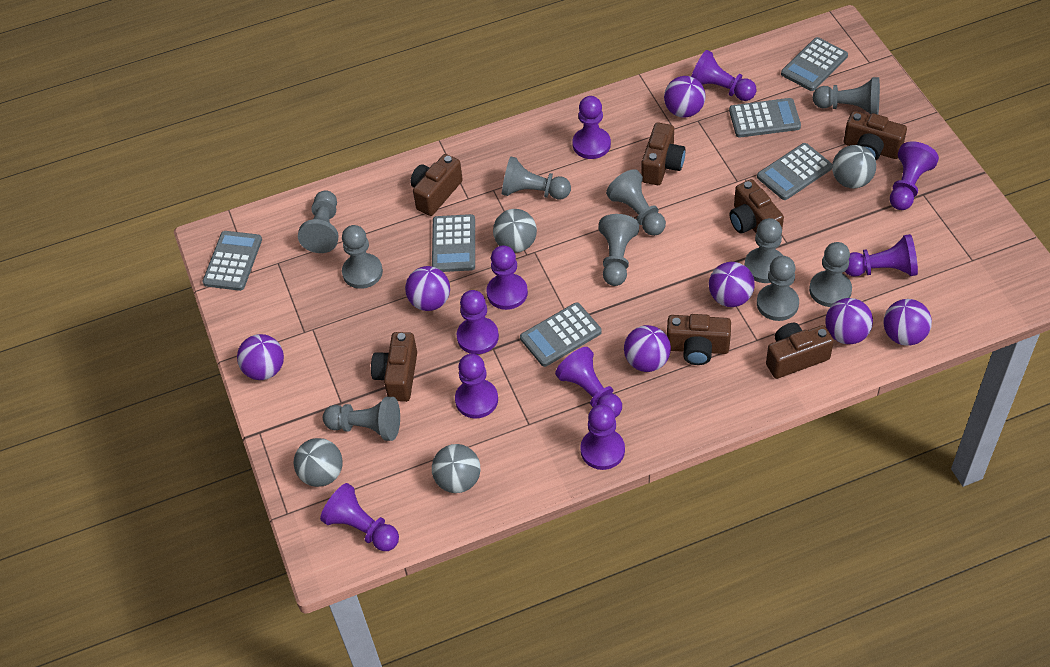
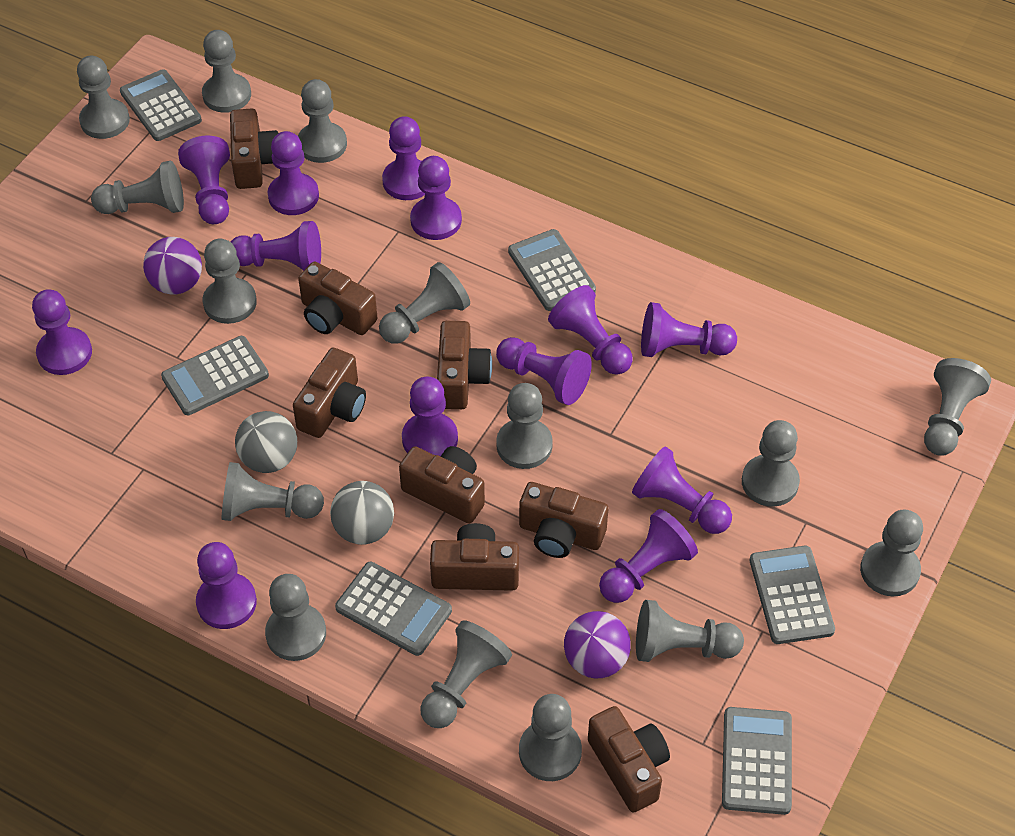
brown camera: 7 -> 8
grey ball: 4 -> 2
grey pawn: 10 -> 15
purple ball: 7 -> 2
purple pawn: 10 -> 13

